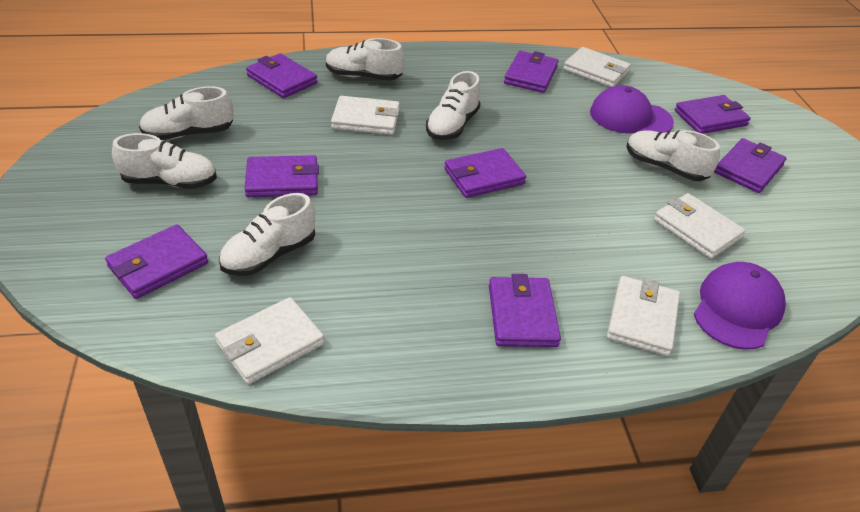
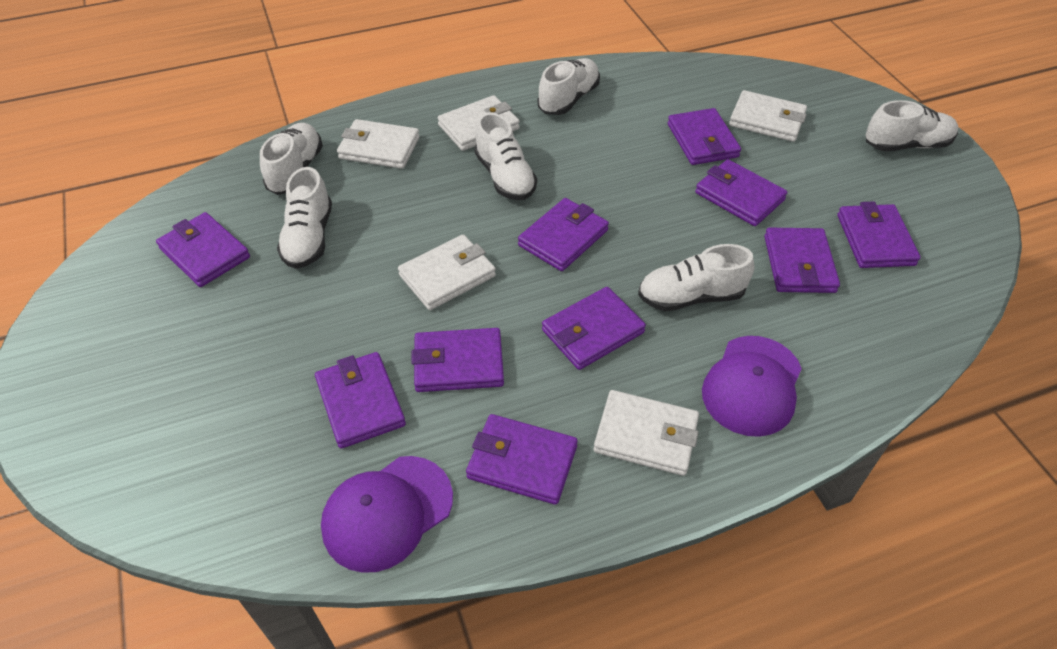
purple wallet: 8 -> 10

